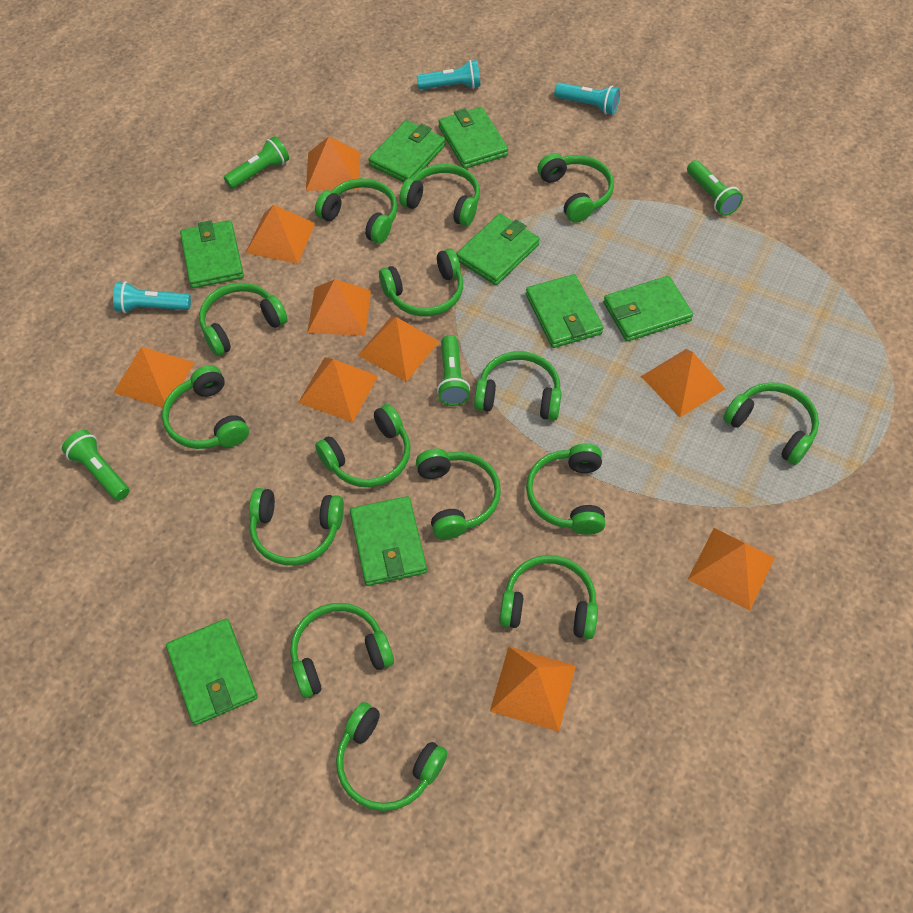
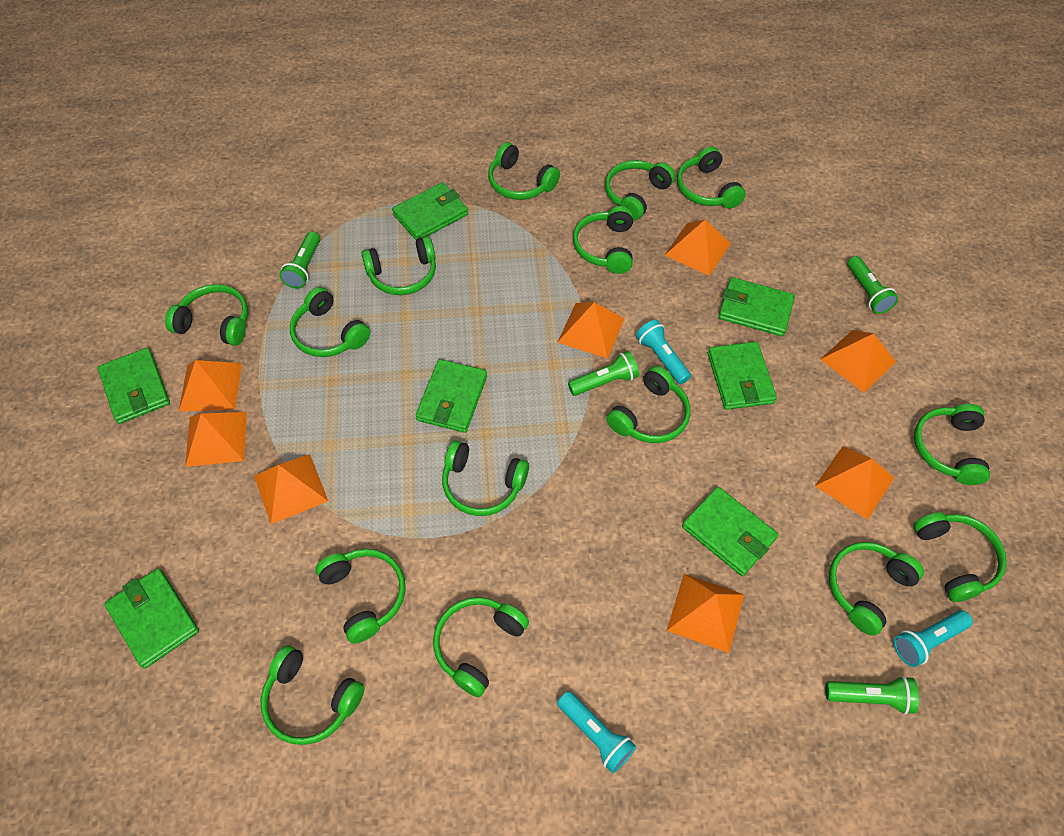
green wallet: 8 -> 7
orange pyramid: 9 -> 8

